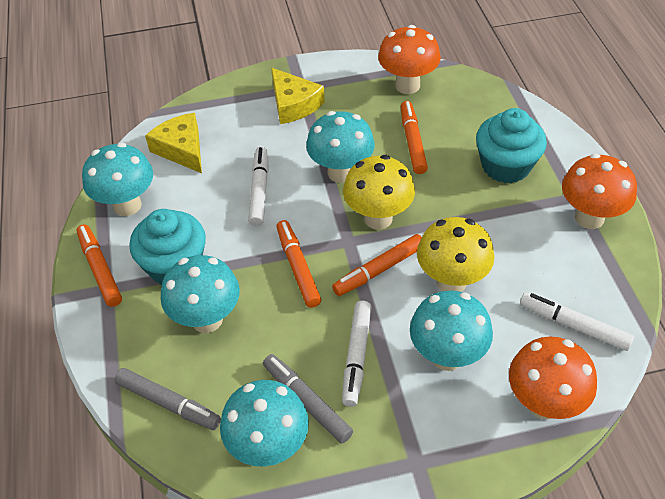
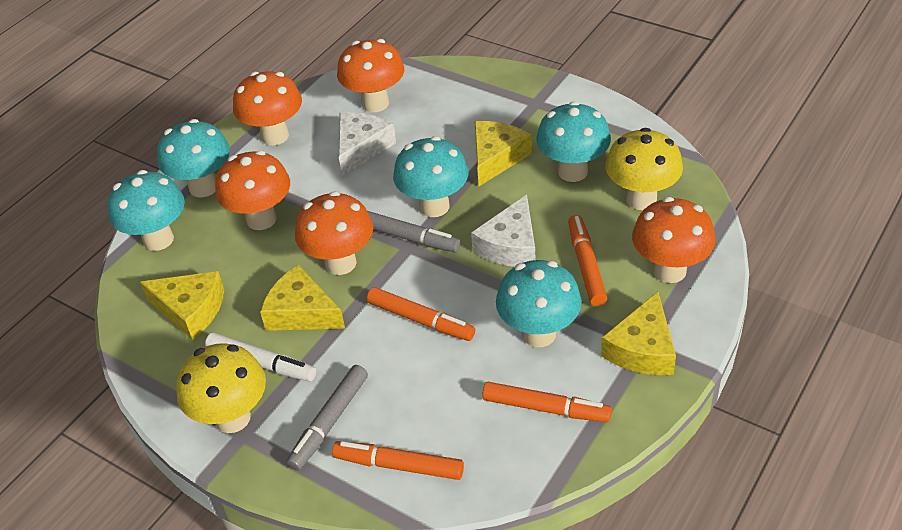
orange mushroom: 3 -> 5
turquoise cupcake: 2 -> 0
white cheese: 0 -> 2
white marker: 3 -> 1
yellow cheese: 2 -> 4

